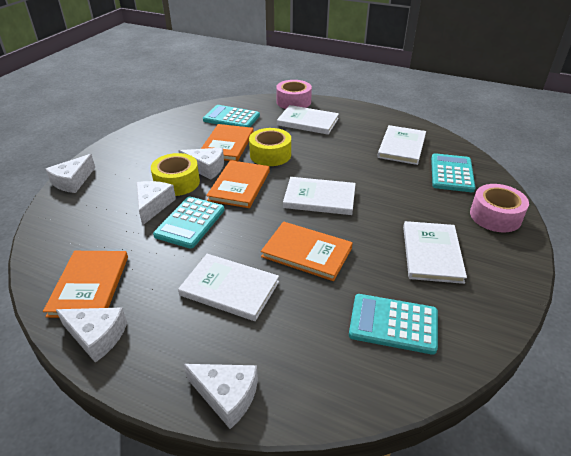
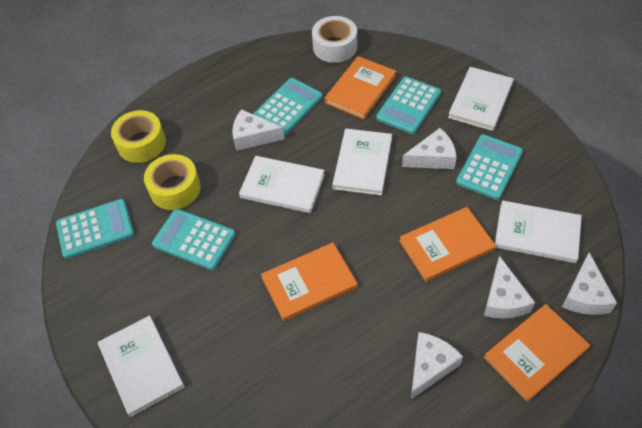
pink tape: 2 -> 0
turquoise calculator: 4 -> 5
white tape: 0 -> 1

